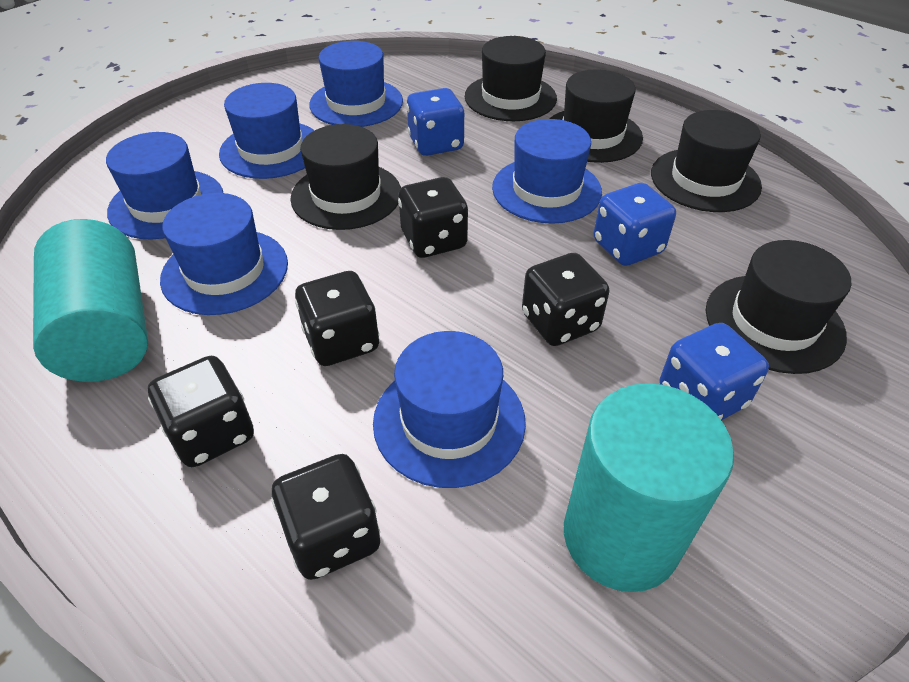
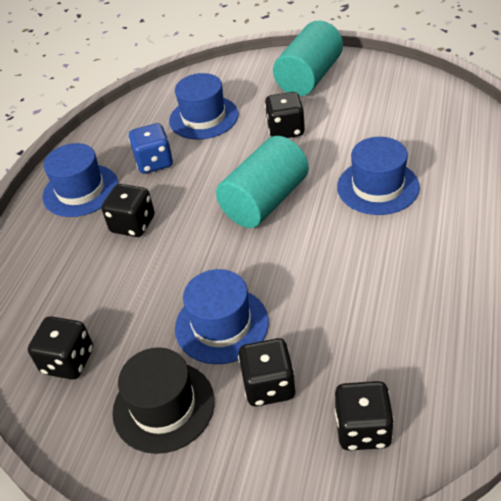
black hat: 5 -> 1
blue dice: 3 -> 1
blue hat: 6 -> 4

